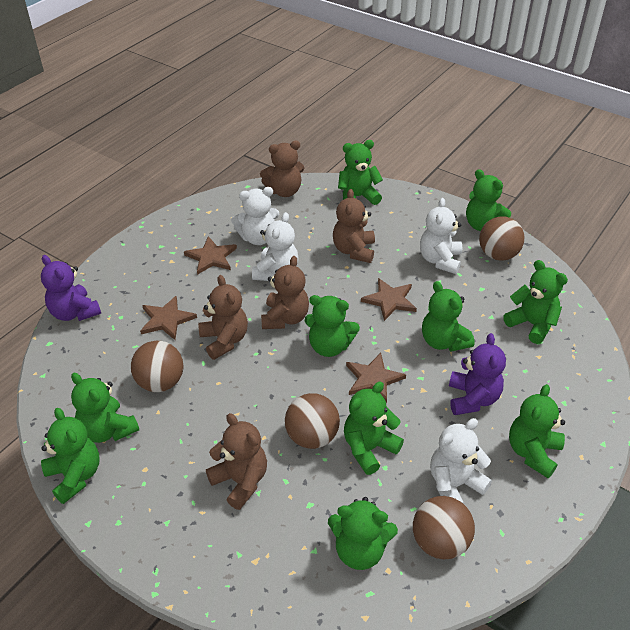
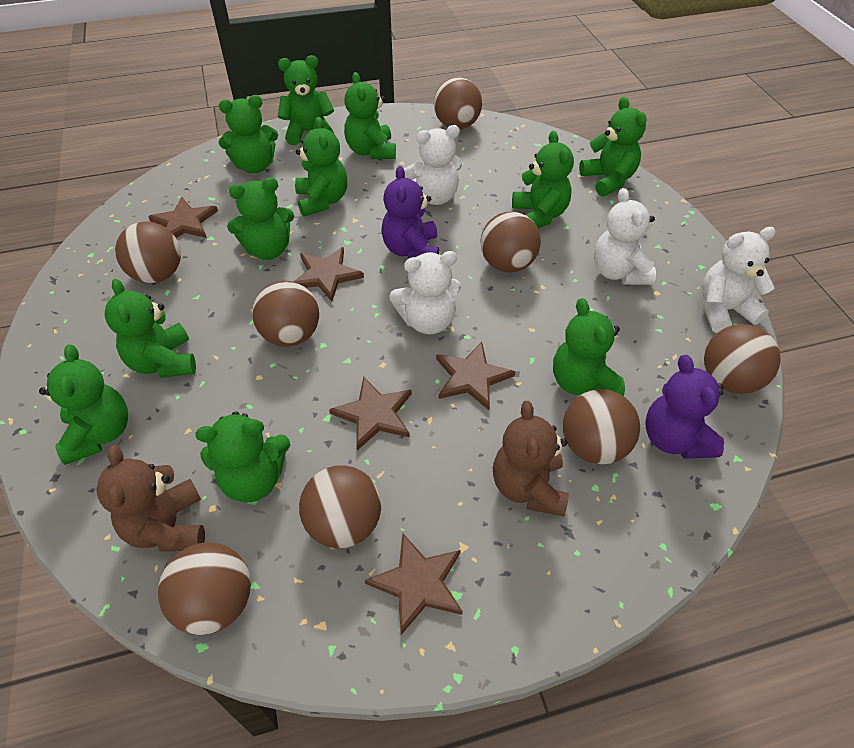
brown ball: 4 -> 8
brown star: 4 -> 5
brown teddy bear: 5 -> 2
green teddy bear: 10 -> 11

